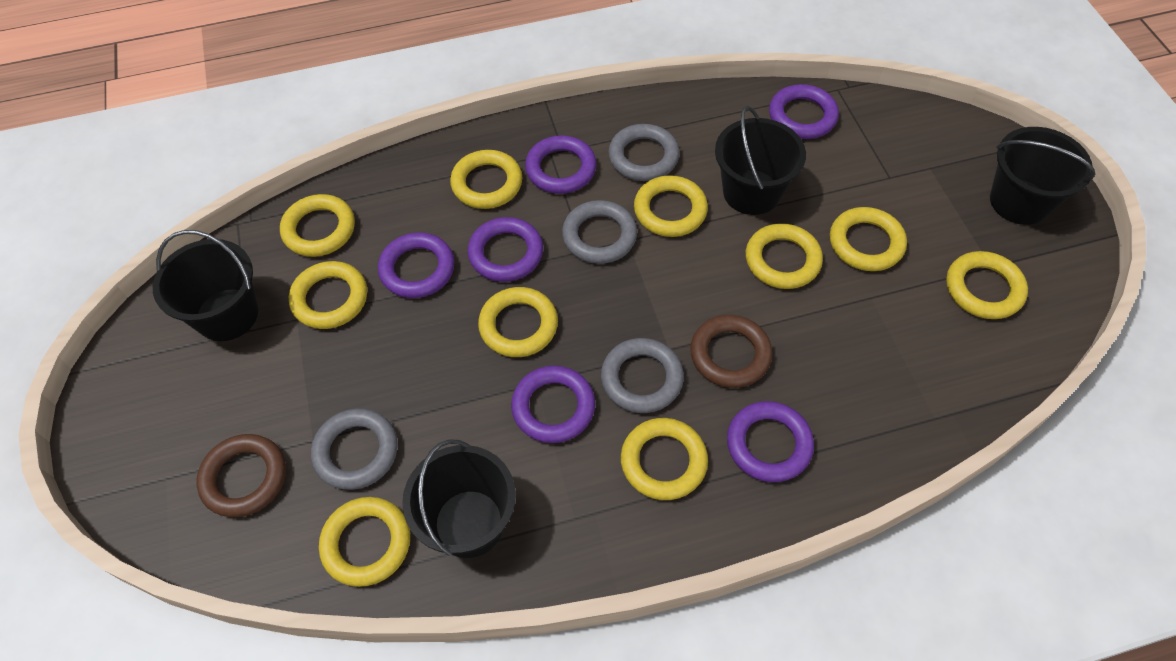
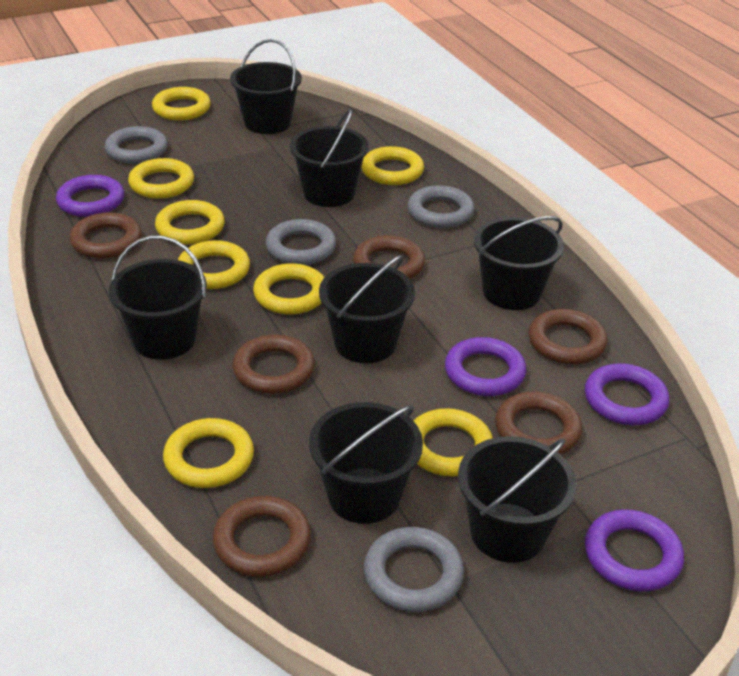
black bucket: 4 -> 7
brown ring: 2 -> 6
purple ring: 6 -> 4
yellow ring: 10 -> 8

